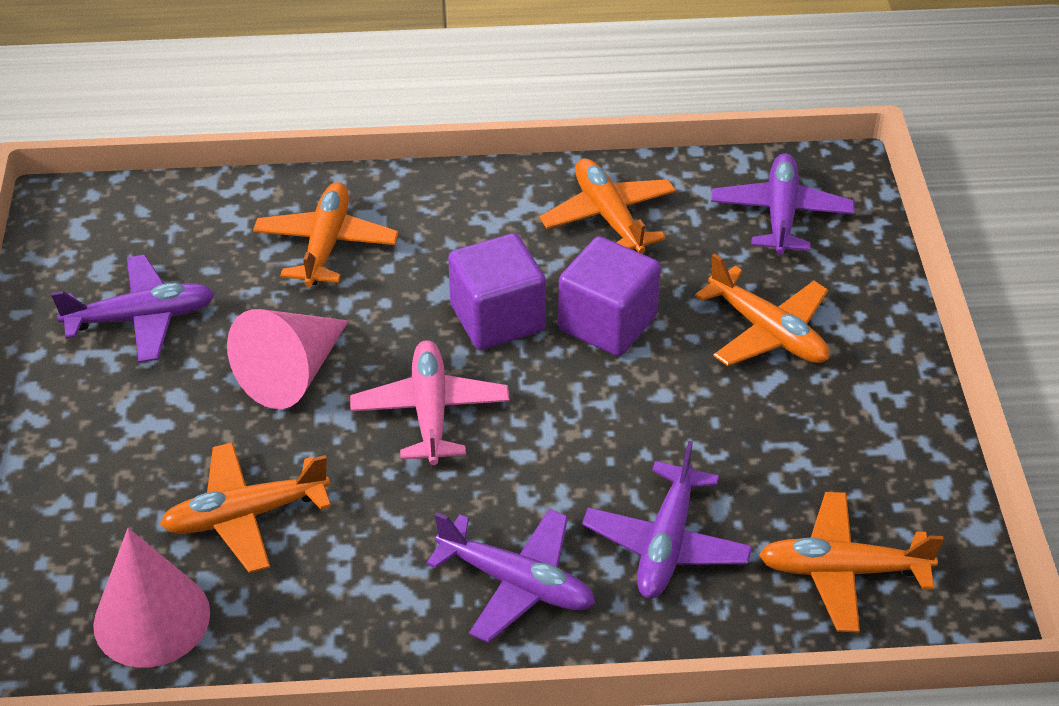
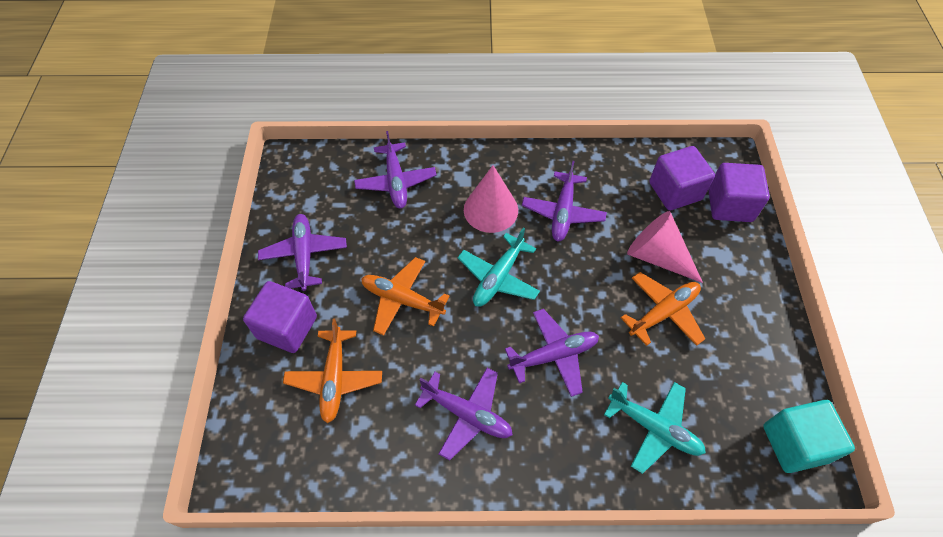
orange plane: 5 -> 3
pink plane: 1 -> 0
purple cube: 2 -> 3
purple plane: 4 -> 5
turquoise cube: 0 -> 1
turquoise plane: 0 -> 2

